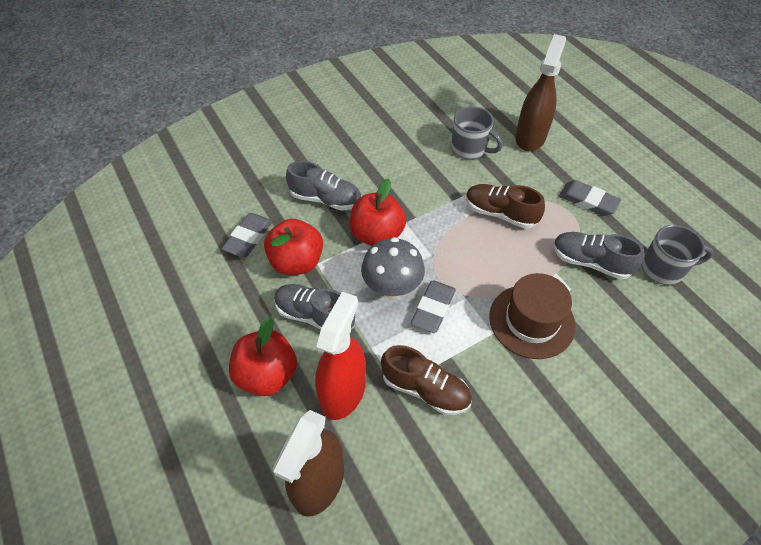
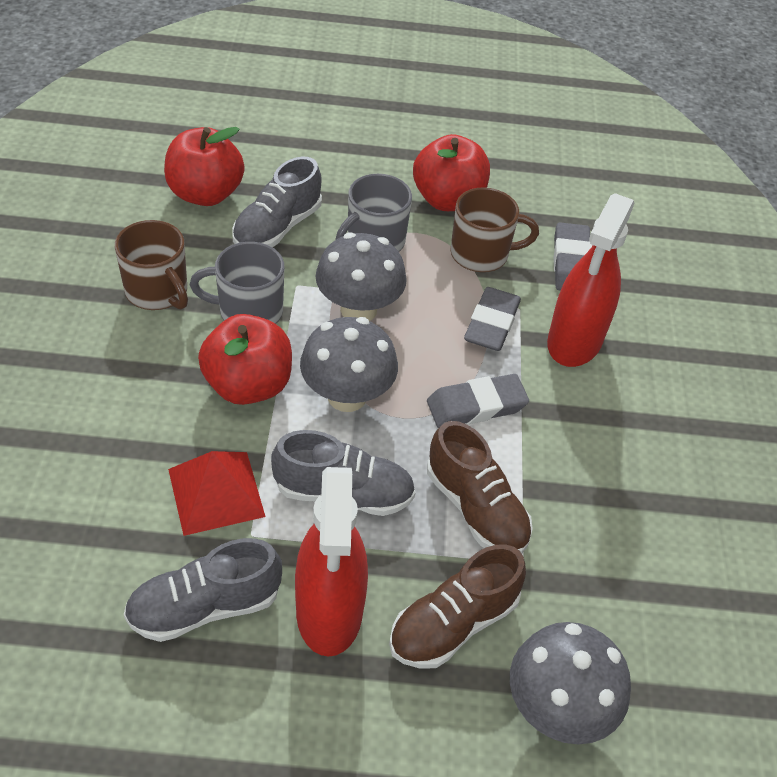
brown hat: 1 -> 0
brown mug: 0 -> 2
brown spray bottle: 2 -> 0
grey mushroom: 1 -> 3
red pyramid: 0 -> 1
red spray bottle: 1 -> 2

